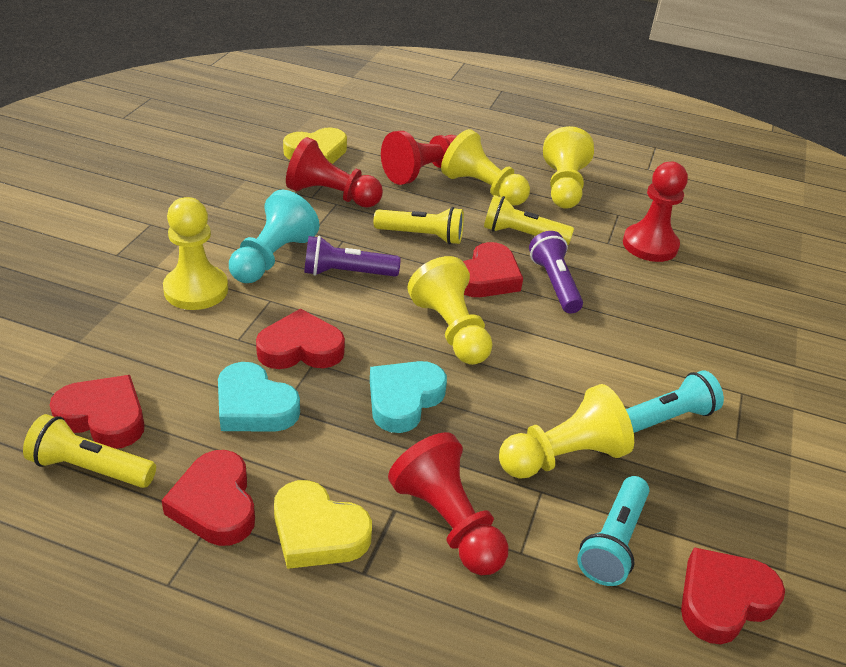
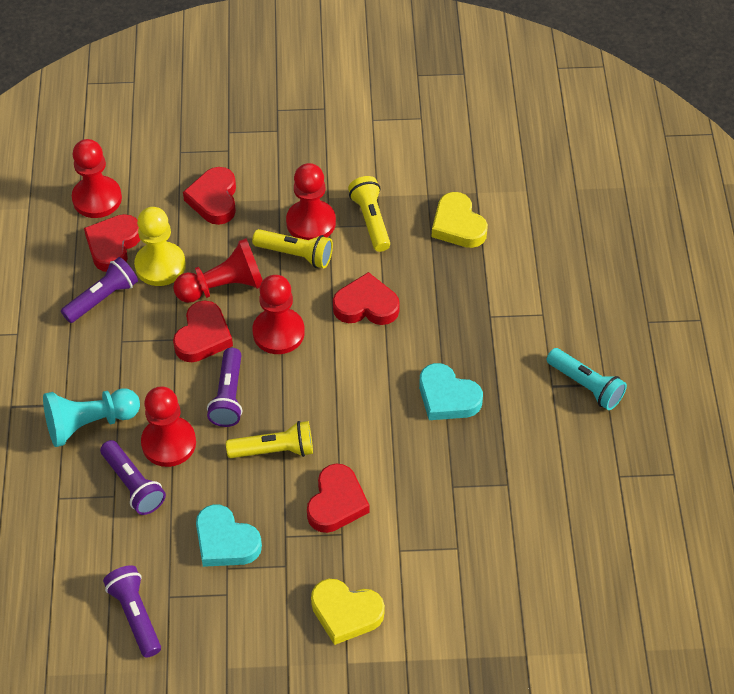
purple flashlight: 2 -> 4
red pawn: 4 -> 5
turquoise flashlight: 2 -> 1
yellow pawn: 5 -> 1

